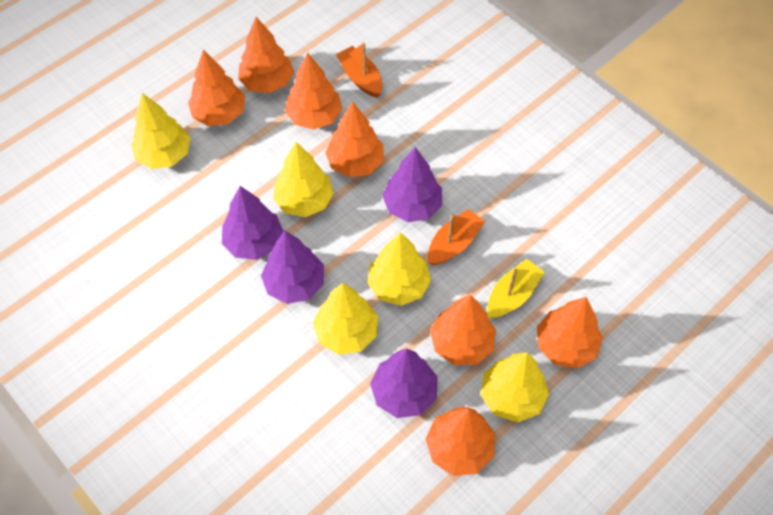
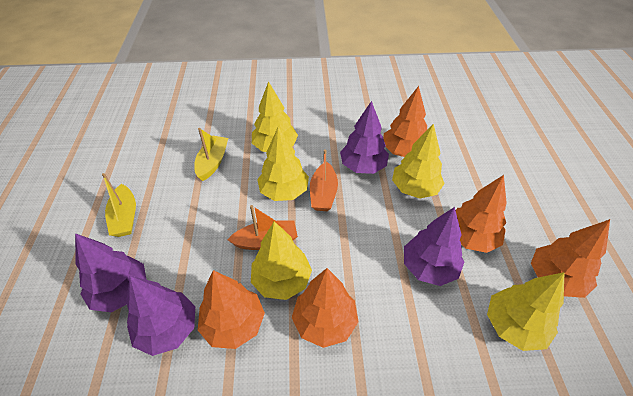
orange tree: 7 -> 5
yellow boat: 1 -> 2

